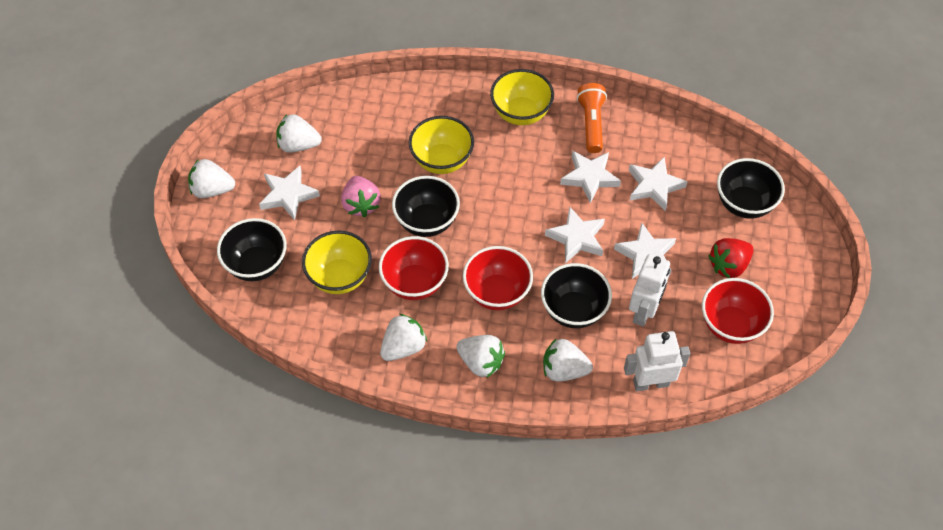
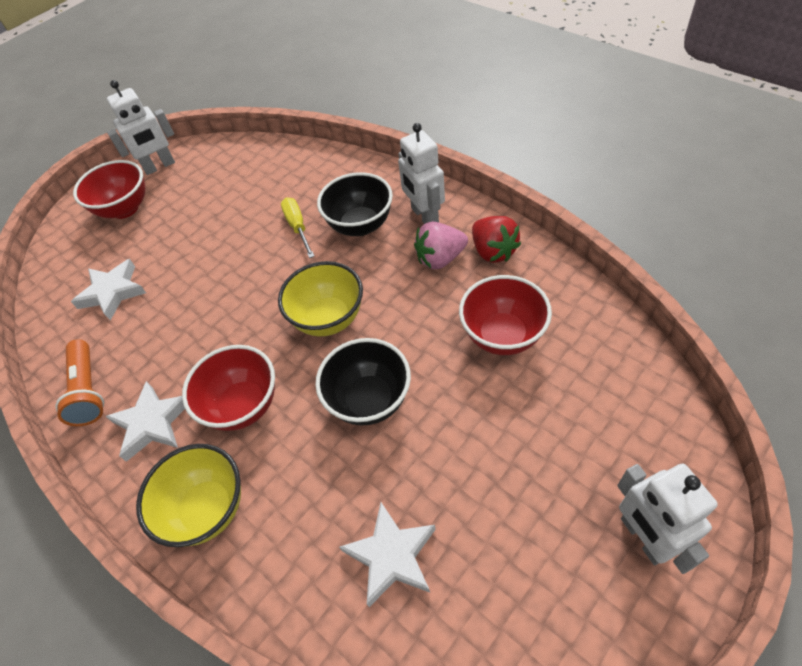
black bowl: 4 -> 2
white robot: 2 -> 3
white star: 5 -> 3
white strawberry: 5 -> 0
yellow bowl: 3 -> 2
yellow screwdriver: 0 -> 1

